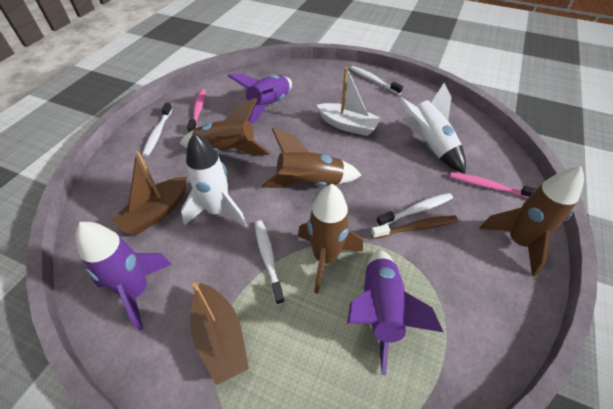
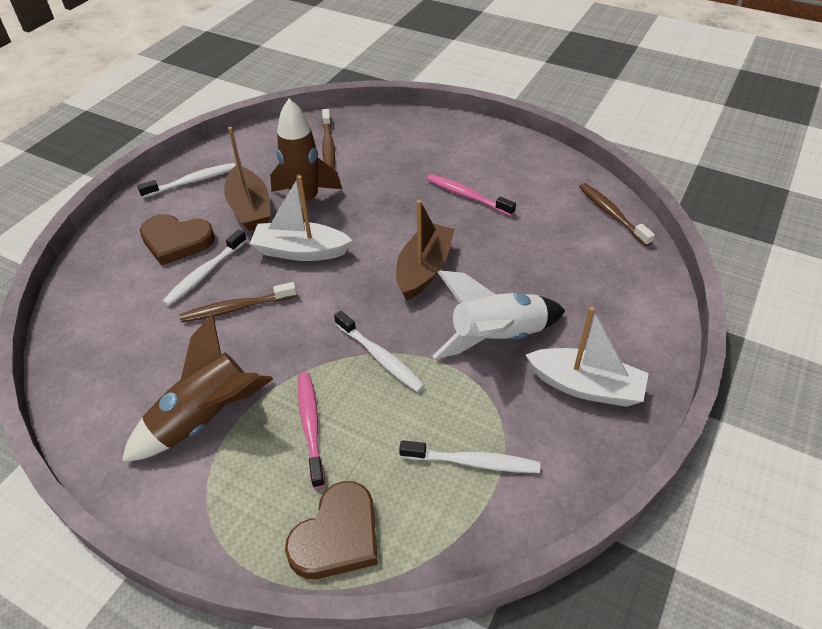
brown heart: 0 -> 2
brown rocket: 4 -> 2
brown toothbrush: 1 -> 3
purple rocket: 3 -> 0
white boat: 1 -> 2
white rocket: 2 -> 1

